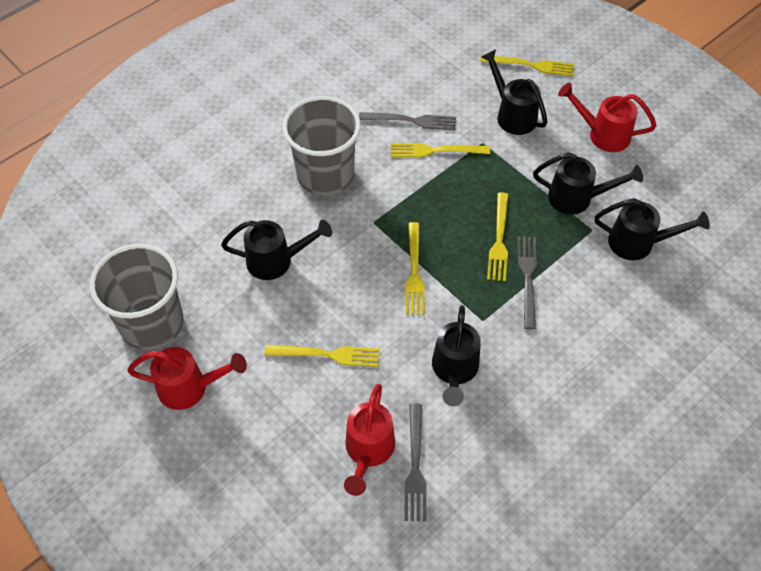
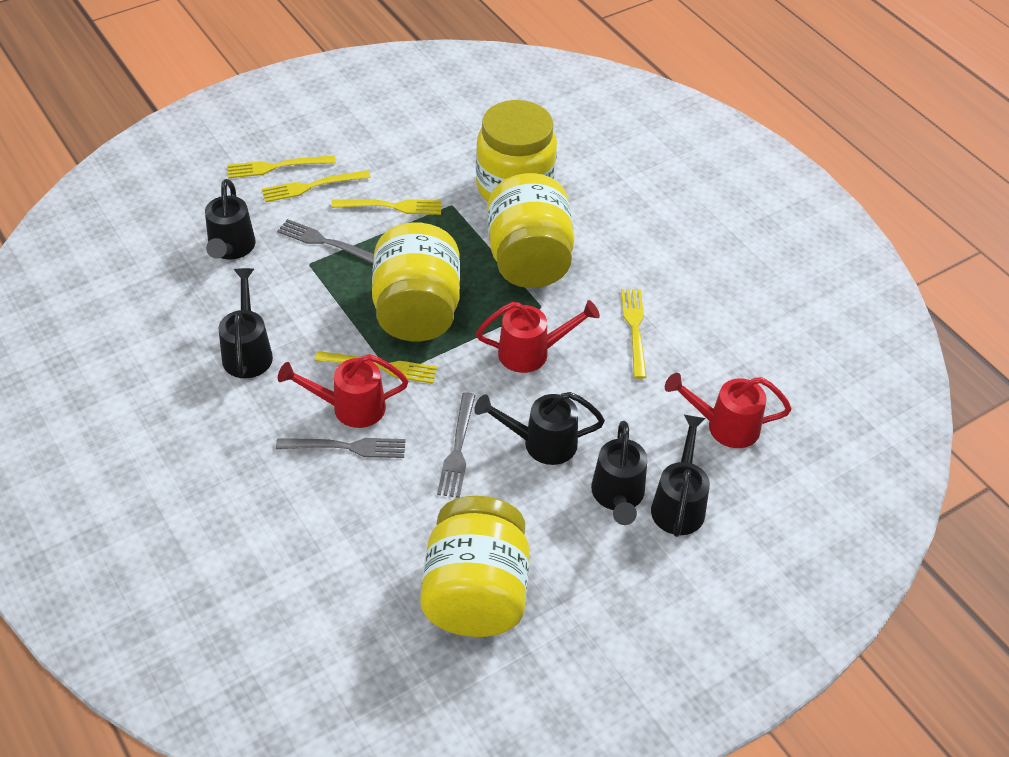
grey cup: 2 -> 0
yellow jar: 0 -> 4

